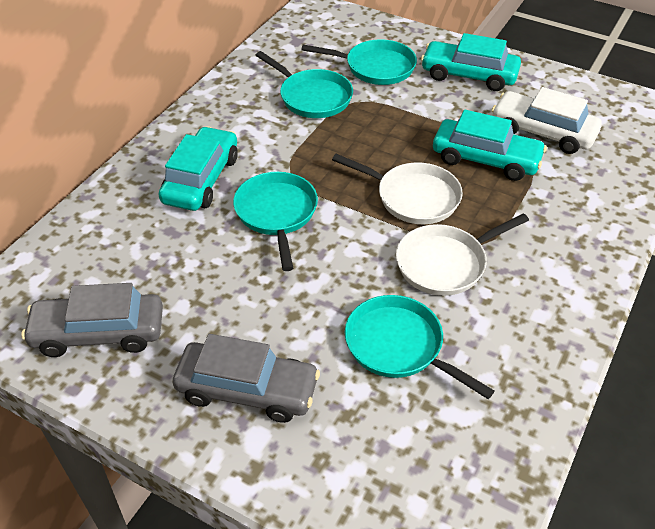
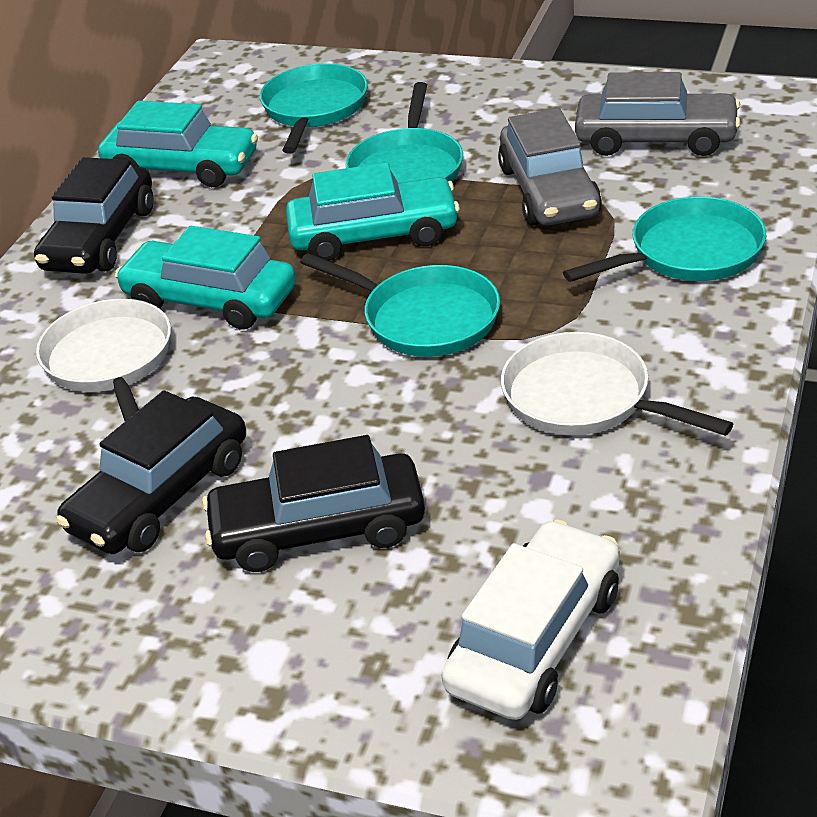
black car: 0 -> 3

